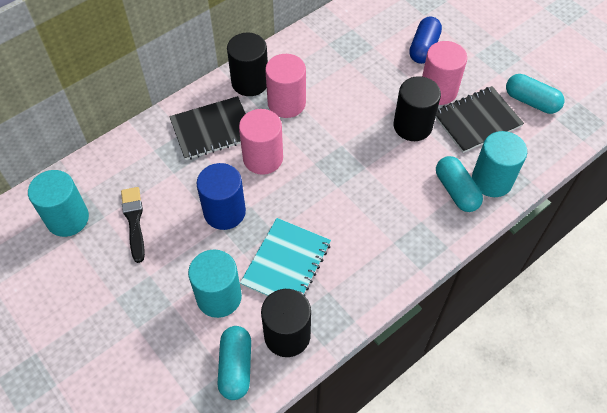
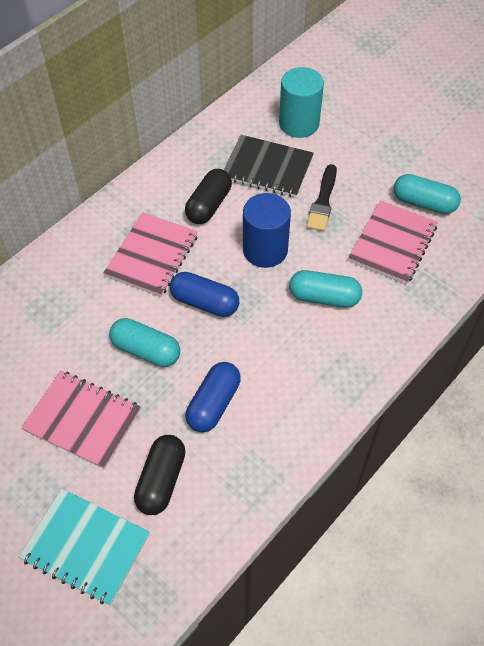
black capsule: 0 -> 2
black cylinder: 3 -> 0
black notebook: 2 -> 1
blue capsule: 1 -> 2
pink cylinder: 3 -> 0
pink notebook: 0 -> 3
turquoise cylinder: 3 -> 1

